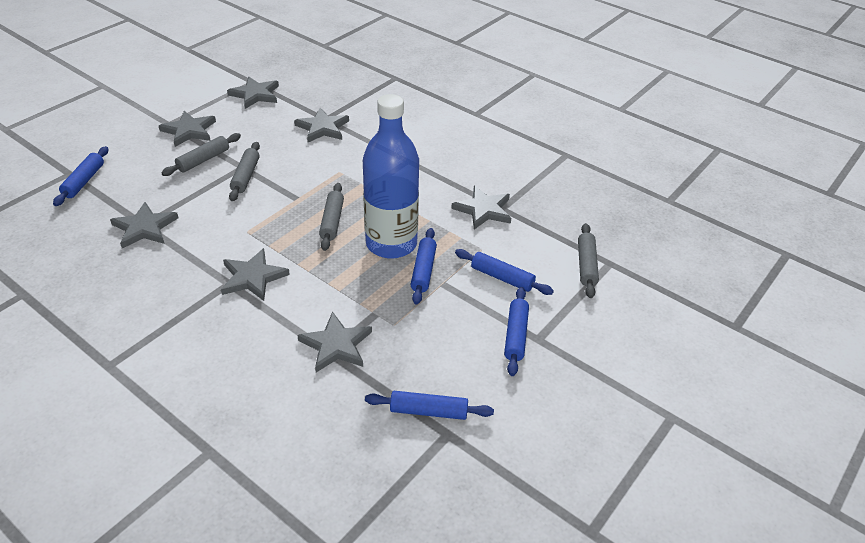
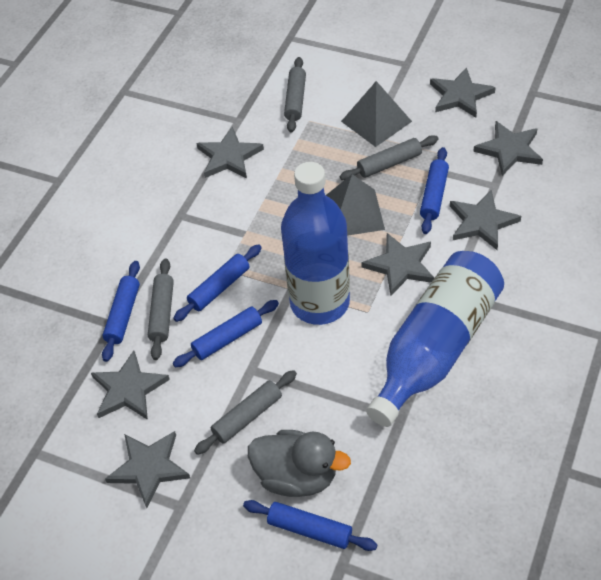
blue bottle: 1 -> 2
grey duck: 0 -> 1
grey pyramid: 0 -> 2

